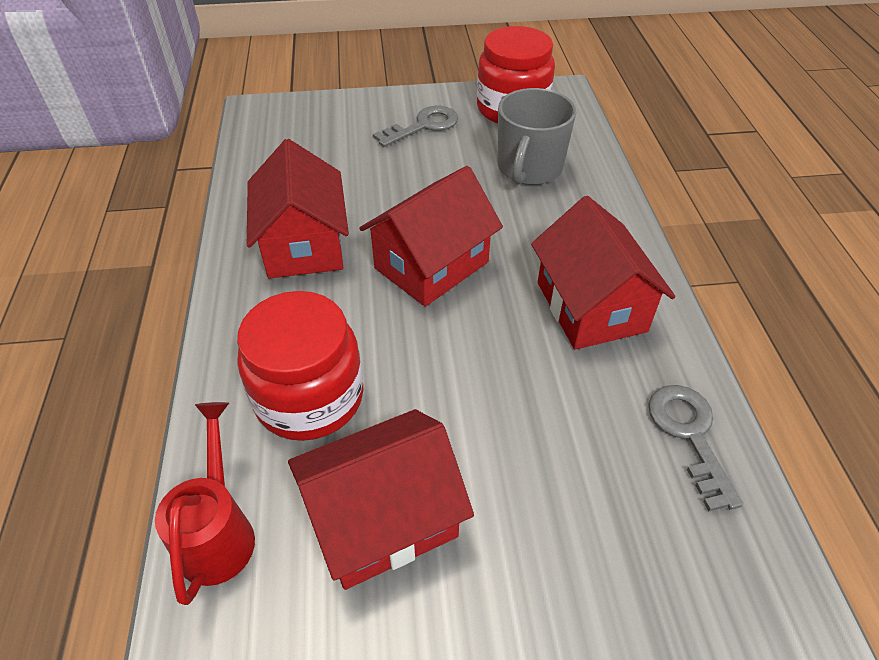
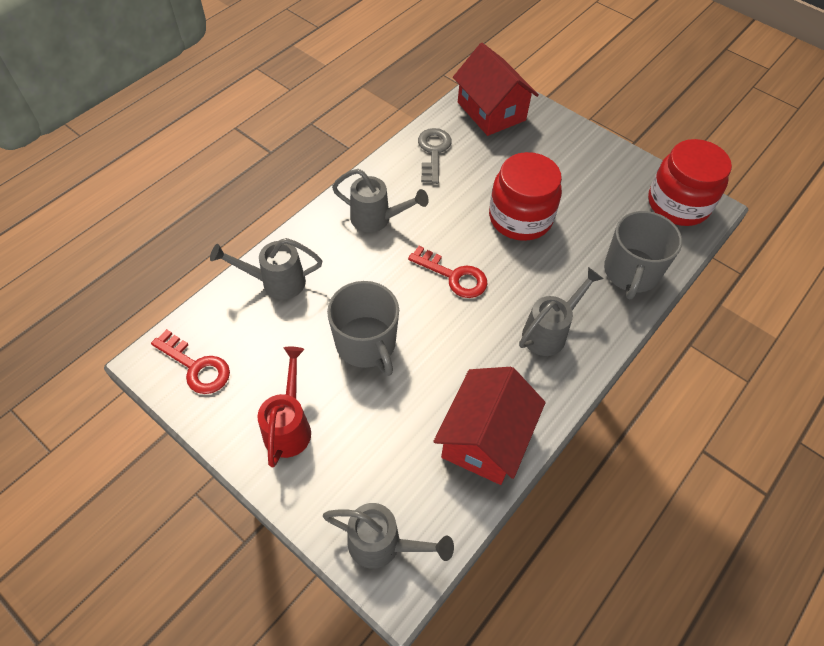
grey key: 2 -> 1
grey mug: 1 -> 2
grey watering can: 0 -> 4
red house: 4 -> 2
red key: 0 -> 2

